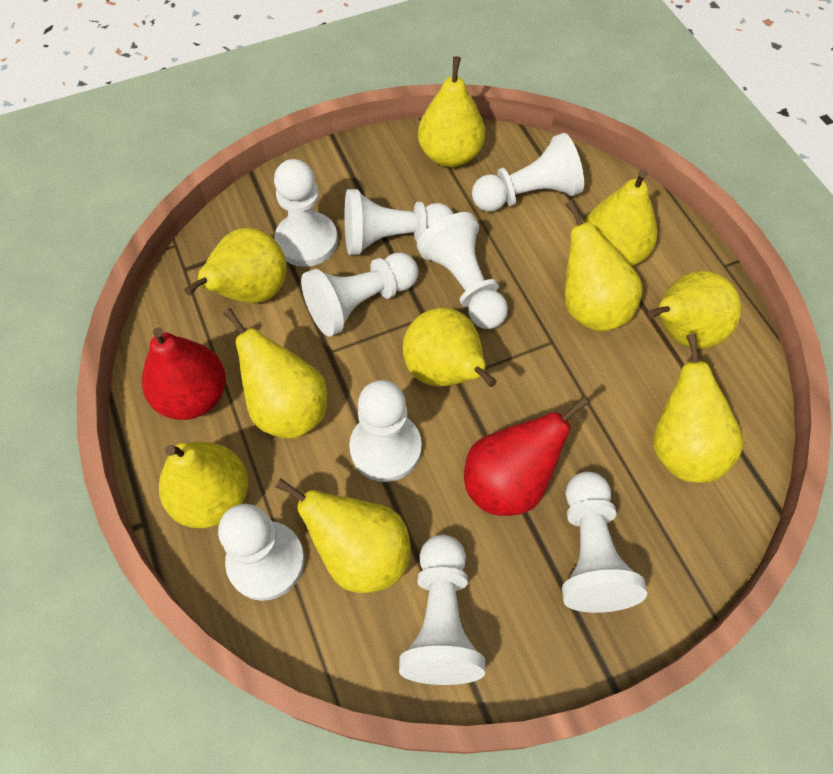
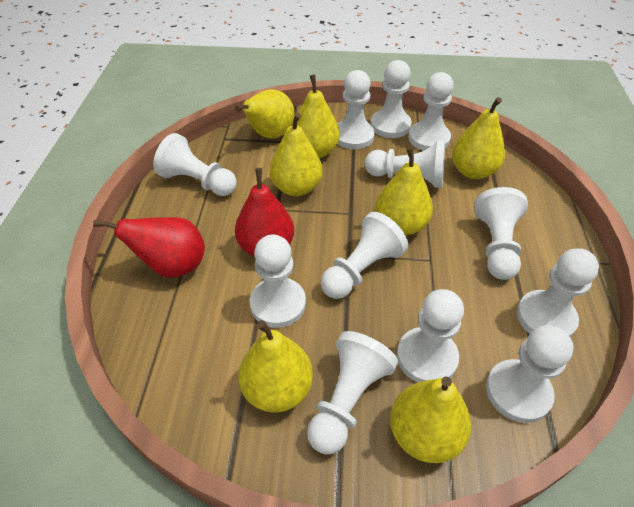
white pawn: 9 -> 12
yellow pear: 10 -> 7

